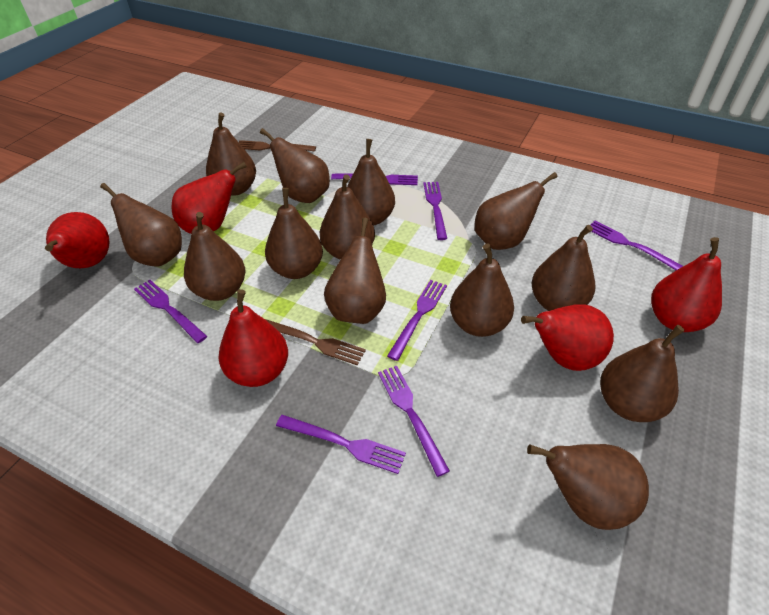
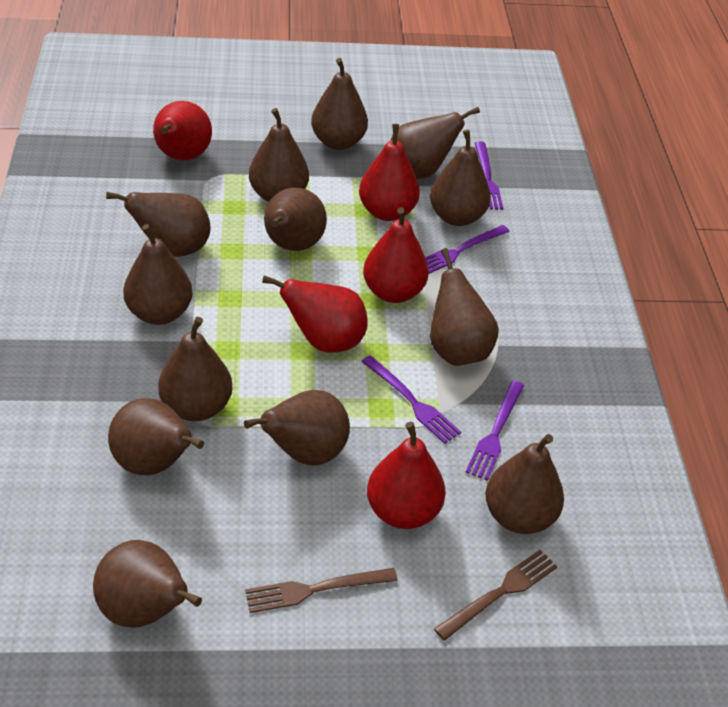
purple fork: 7 -> 4

